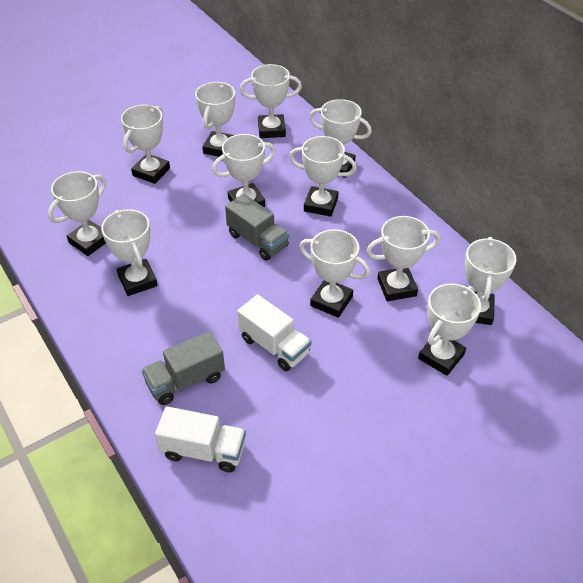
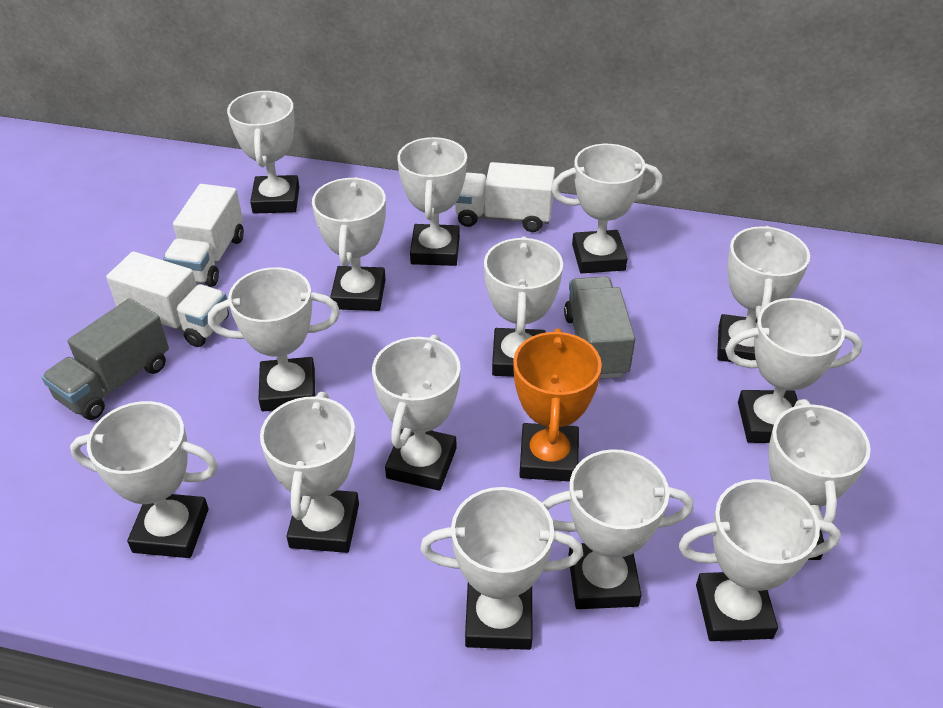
orange trophy: 0 -> 1
white trophy: 12 -> 15
white truck: 2 -> 3

